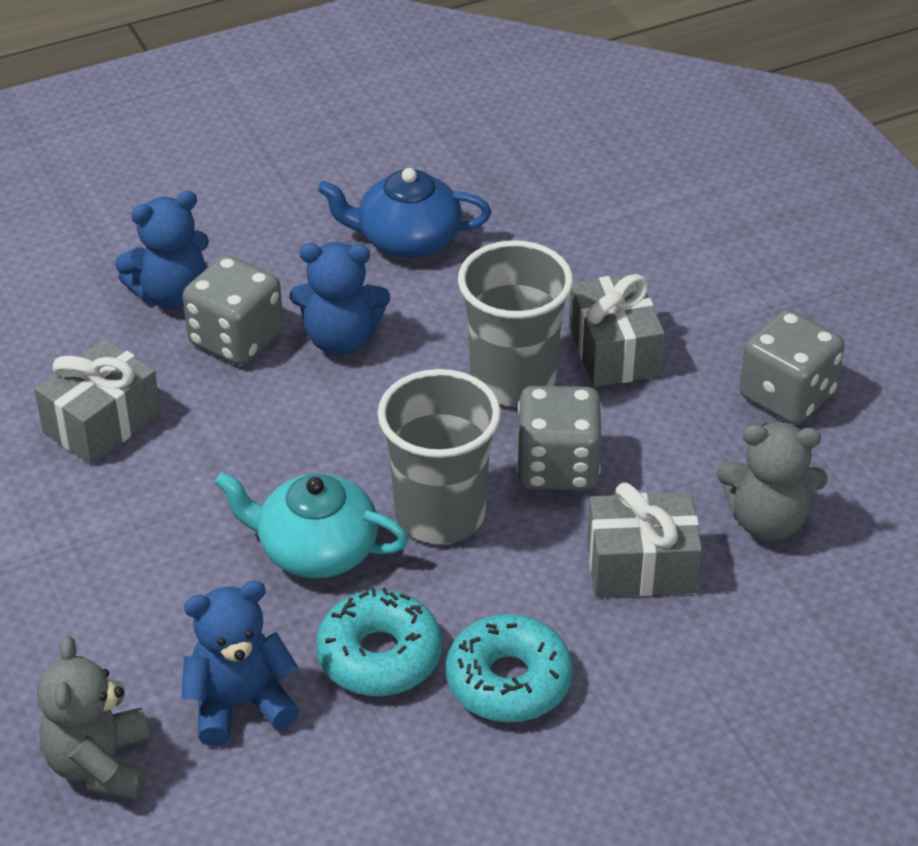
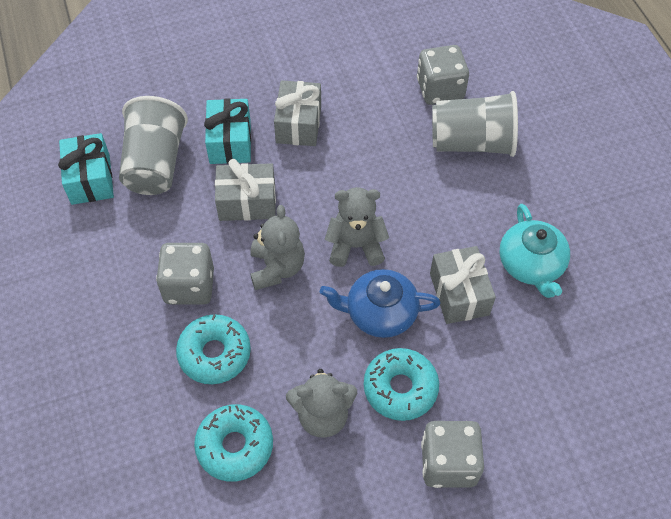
blue teddy bear: 3 -> 0
grey teddy bear: 2 -> 3
turquoise donut: 2 -> 3
turquoise gift: 0 -> 2

